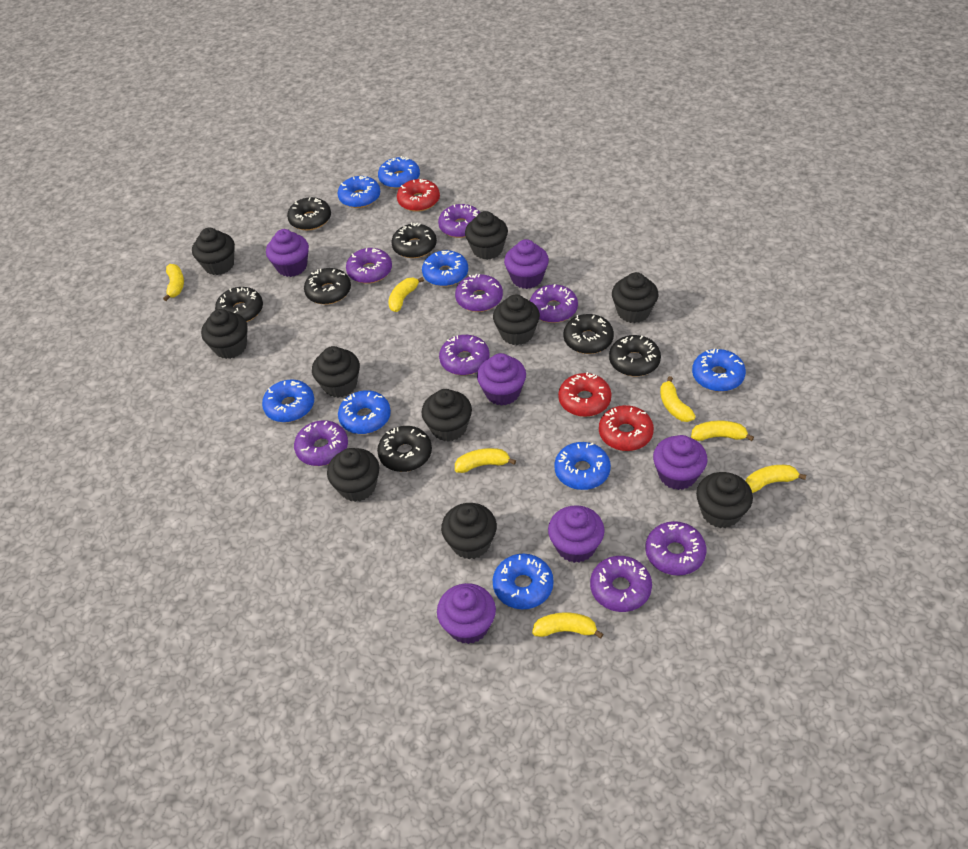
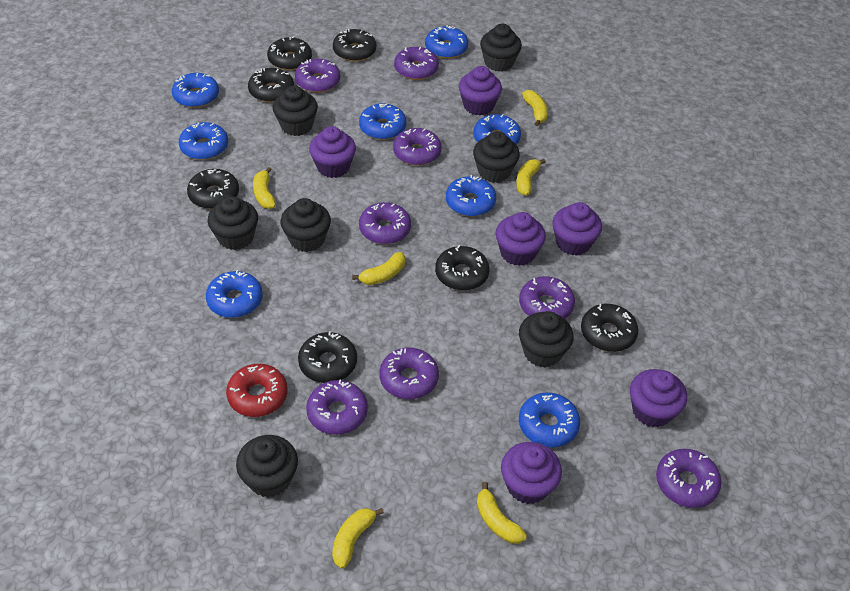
black cupcake: 10 -> 7
red donut: 3 -> 1
yellow banana: 7 -> 6

